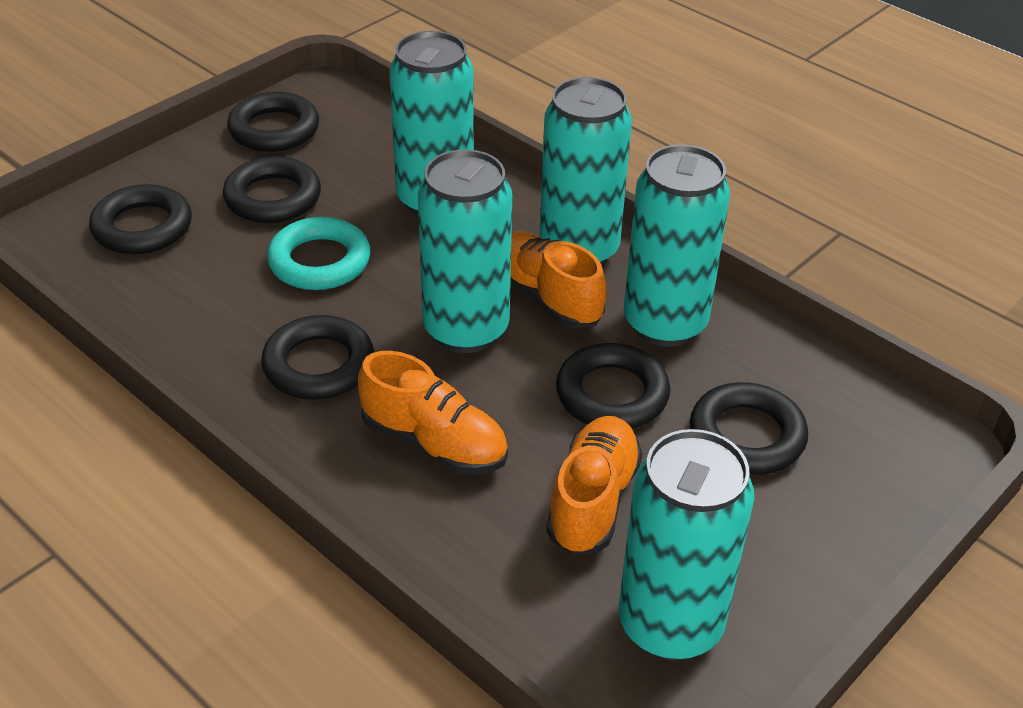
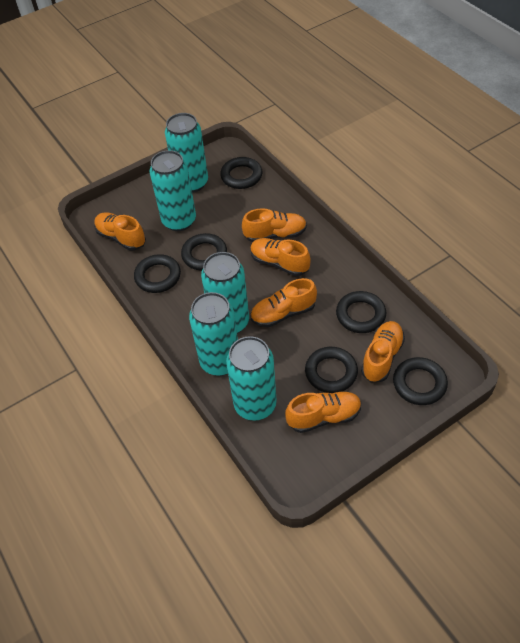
orange shoe: 3 -> 6
turquoise ring: 1 -> 0

